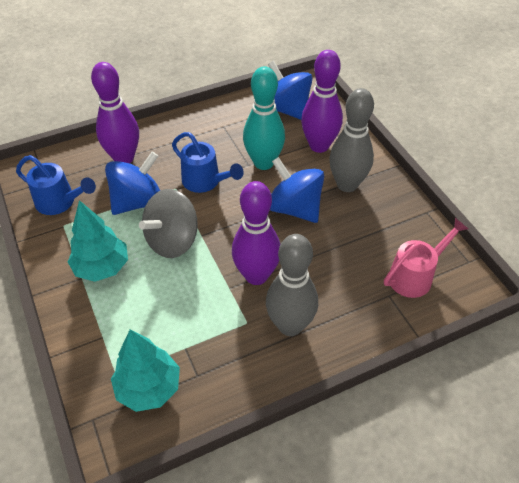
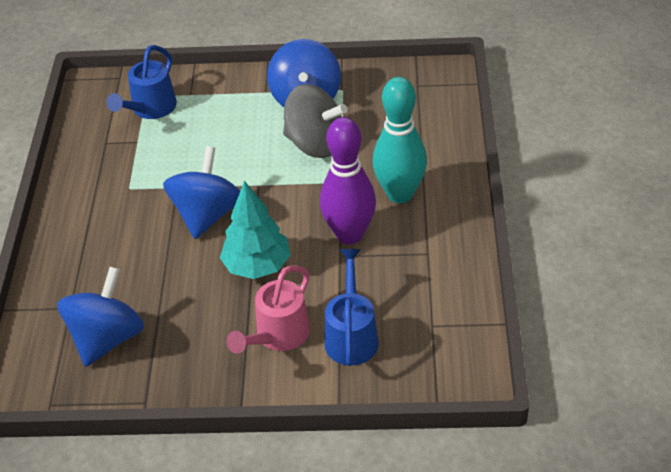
grey bowling pin: 2 -> 0
purple bowling pin: 3 -> 1
turquoise tree: 2 -> 1

